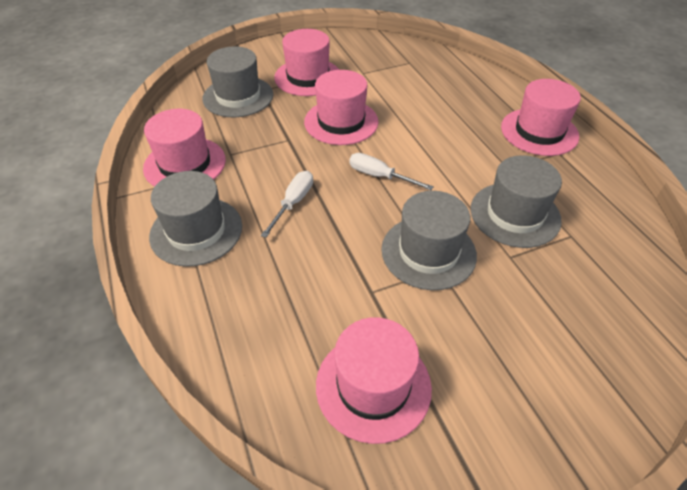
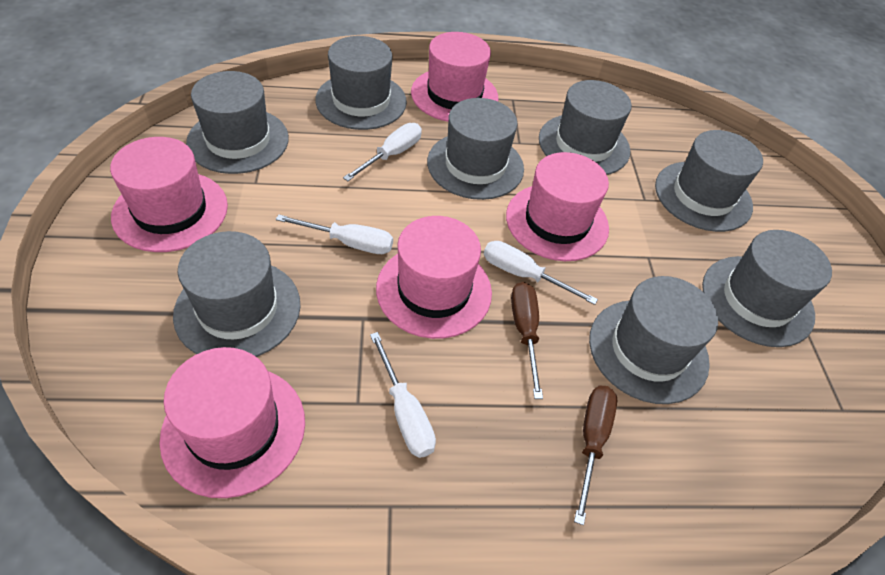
brown screwdriver: 0 -> 2
grey hat: 4 -> 8
white screwdriver: 2 -> 4

